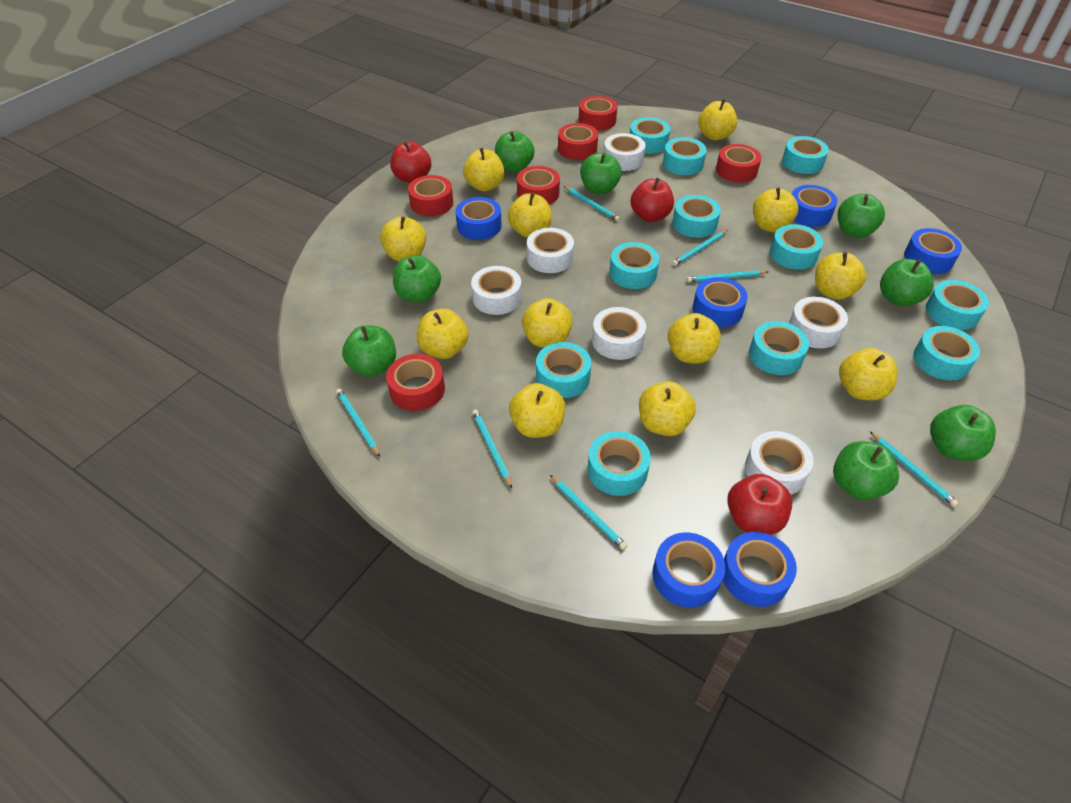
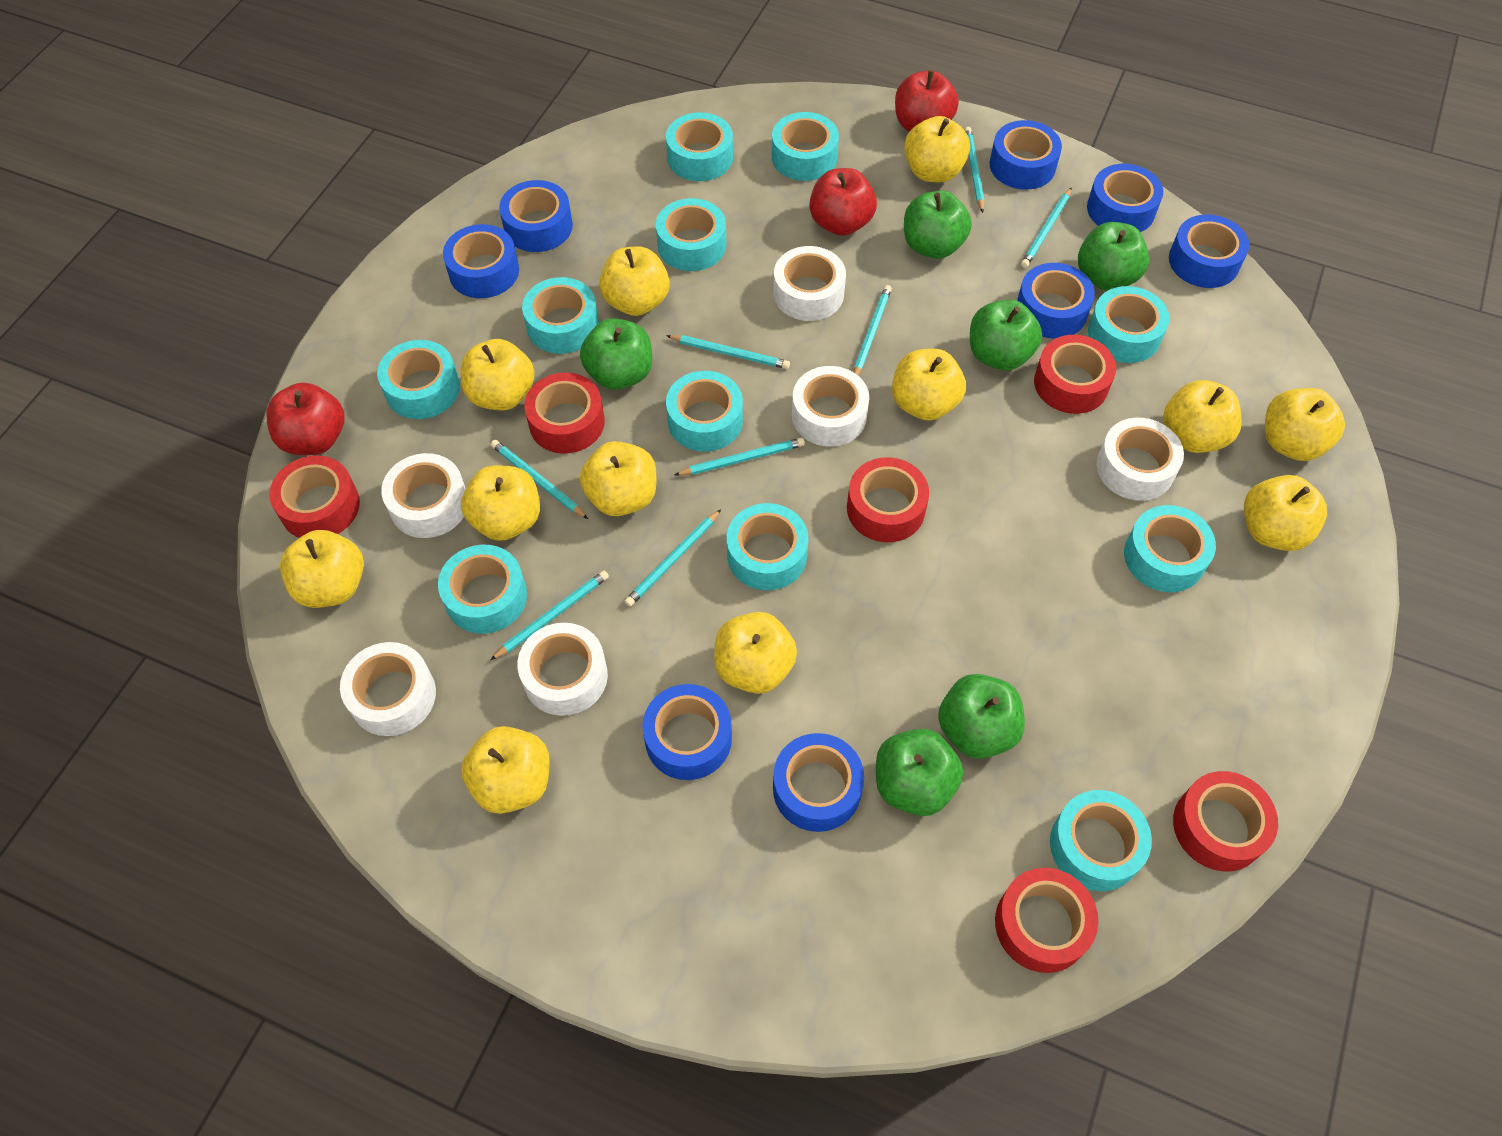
blue tape: 6 -> 8
green apple: 8 -> 6
turquoise pencil: 7 -> 8

